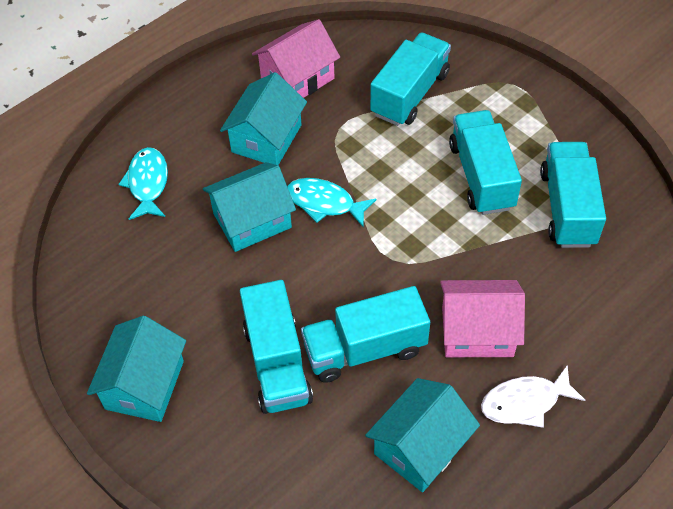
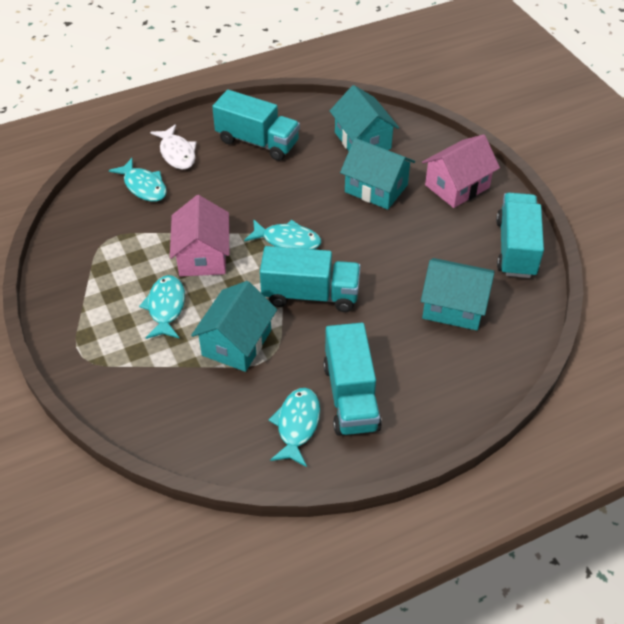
turquoise fish: 2 -> 4
turquoise truck: 5 -> 4

